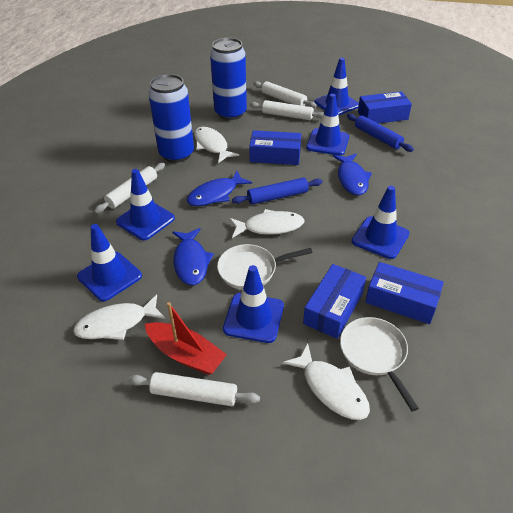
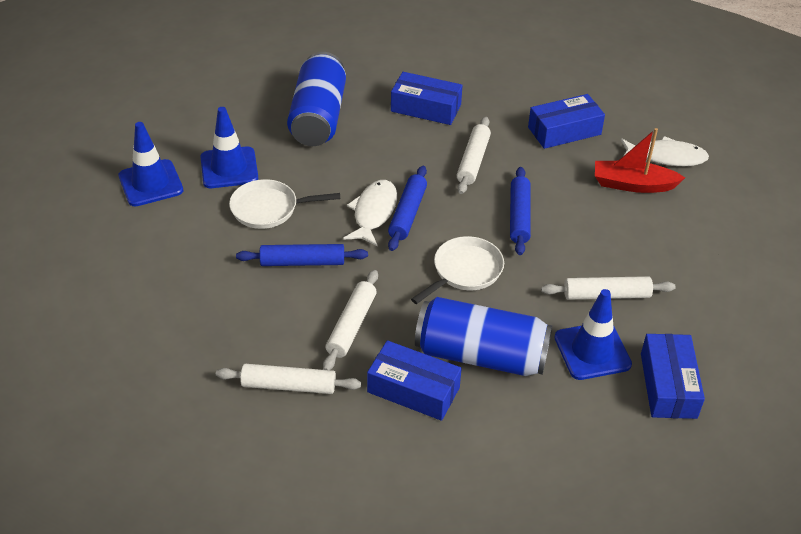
blue fish: 3 -> 0
blue rolling pin: 2 -> 3
blue traffic cone: 6 -> 3
white fish: 4 -> 2

